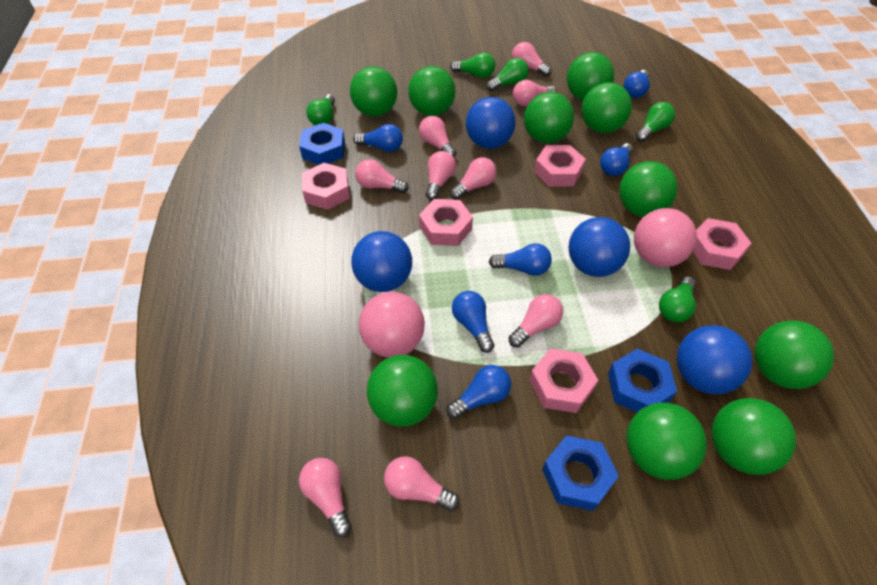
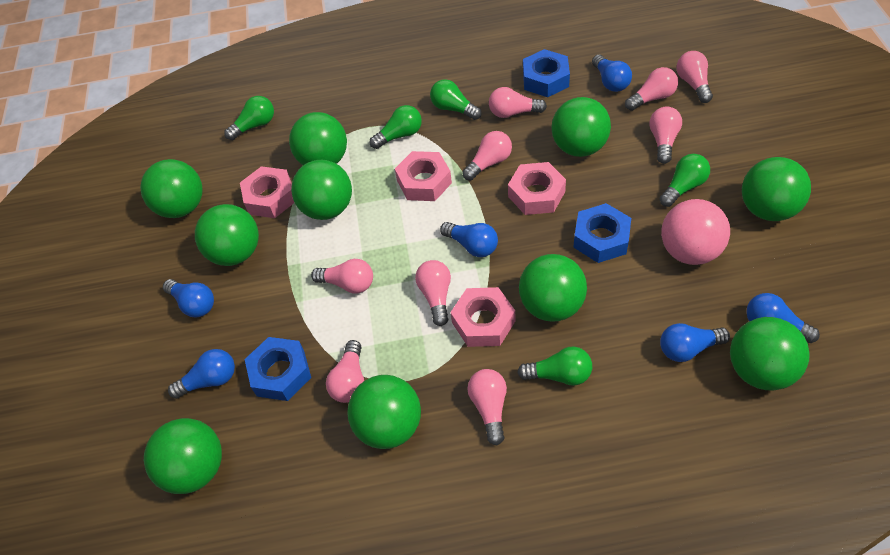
blue ball: 4 -> 0
pink ball: 2 -> 1
pink nut: 5 -> 4

